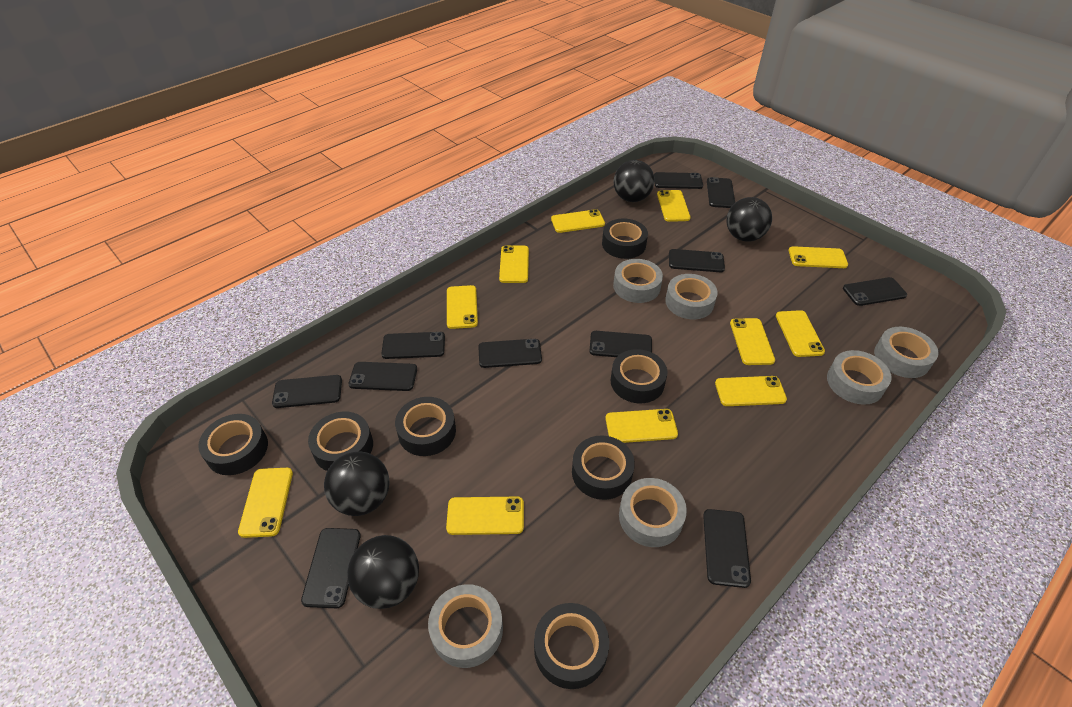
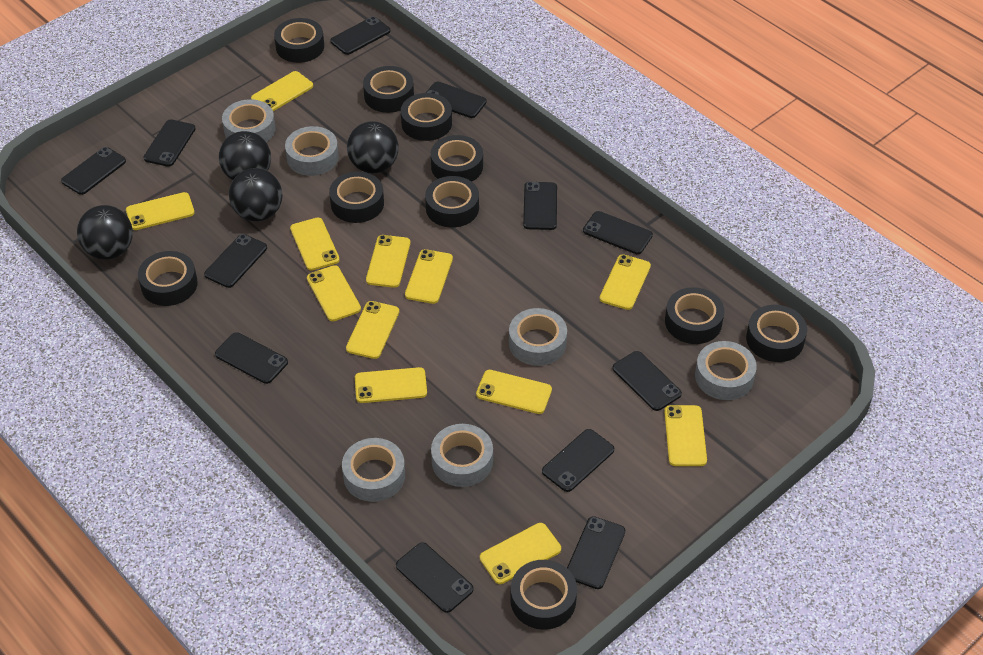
black phone: 11 -> 12
black tape: 7 -> 10
yellow phone: 11 -> 12

